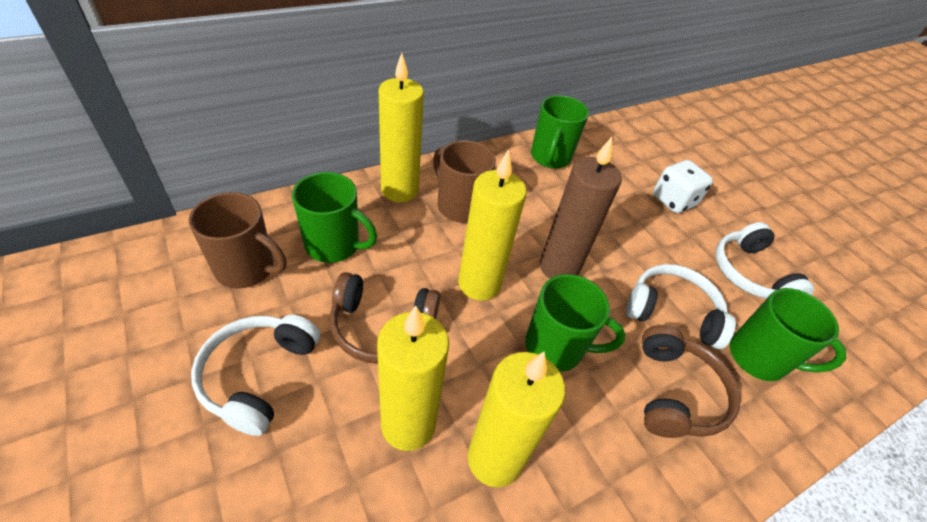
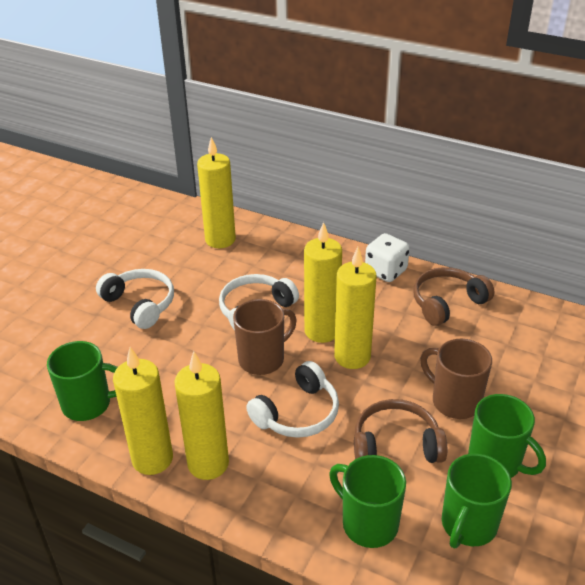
brown candle: 1 -> 0
yellow candle: 4 -> 5

